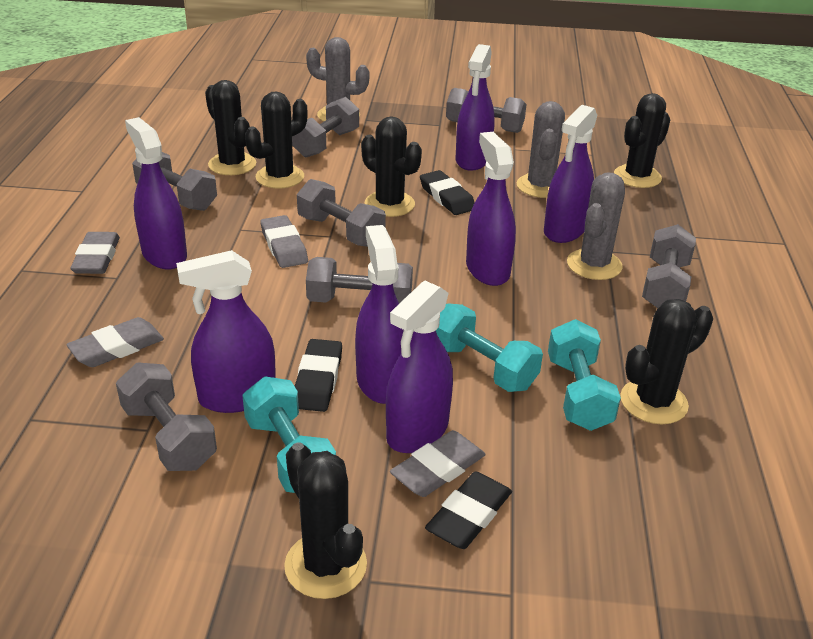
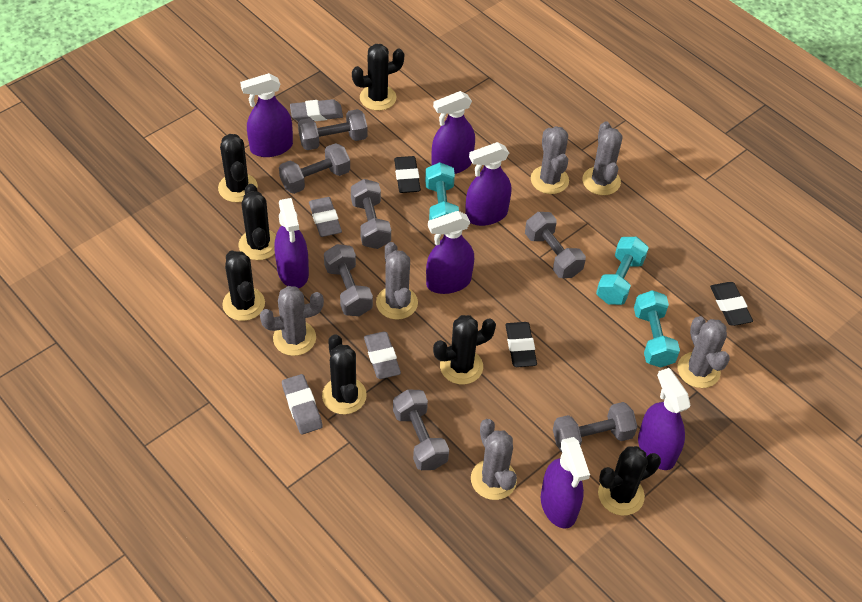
black cactus: 6 -> 7
grey cactus: 3 -> 6

